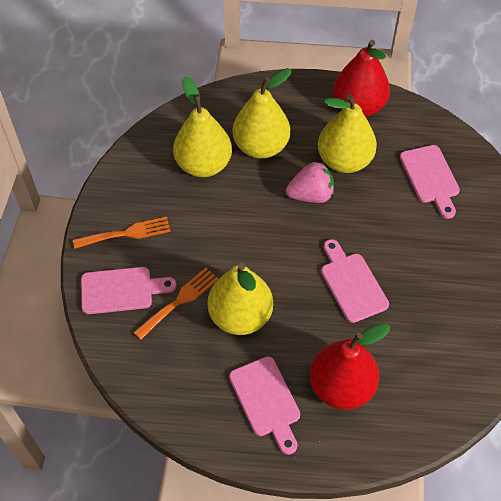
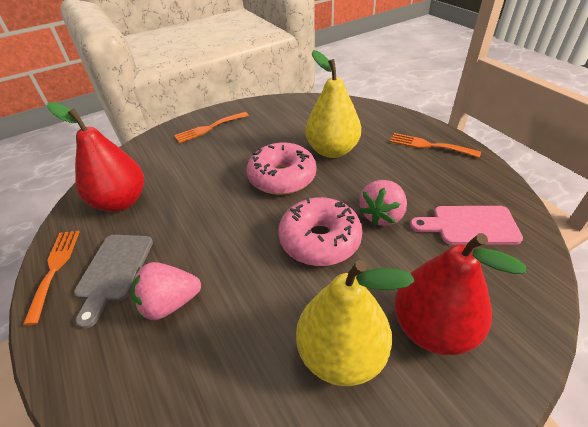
grey cutting board: 0 -> 1
orange fork: 2 -> 3
pink cutting board: 4 -> 1
pink donut: 0 -> 2
pink strawberry: 1 -> 2
yellow pear: 4 -> 2

